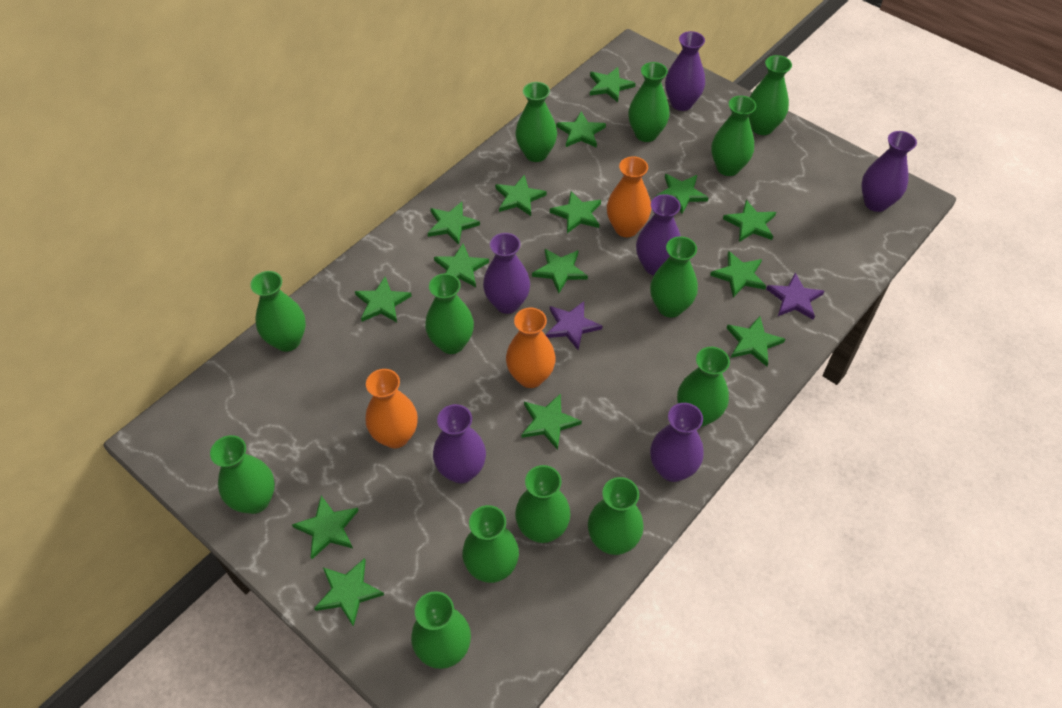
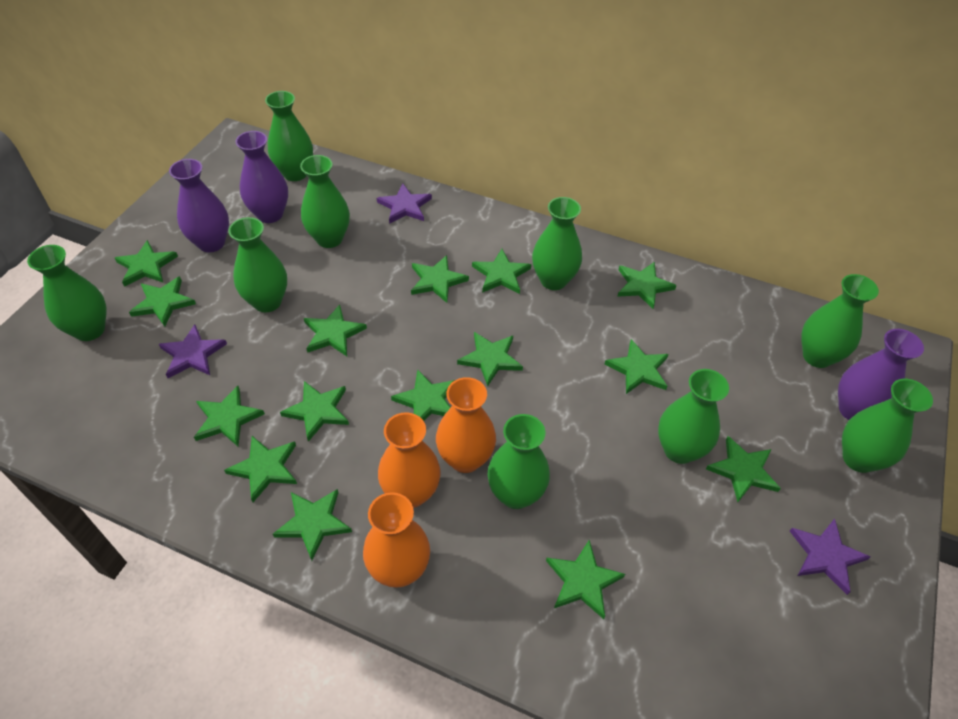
green vase: 13 -> 9
purple star: 2 -> 3
purple vase: 6 -> 3

